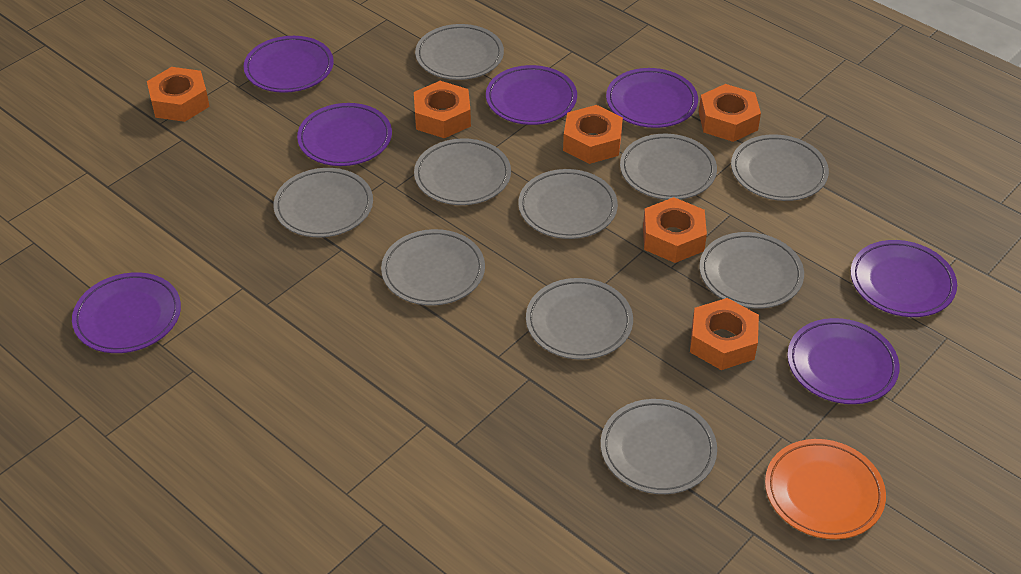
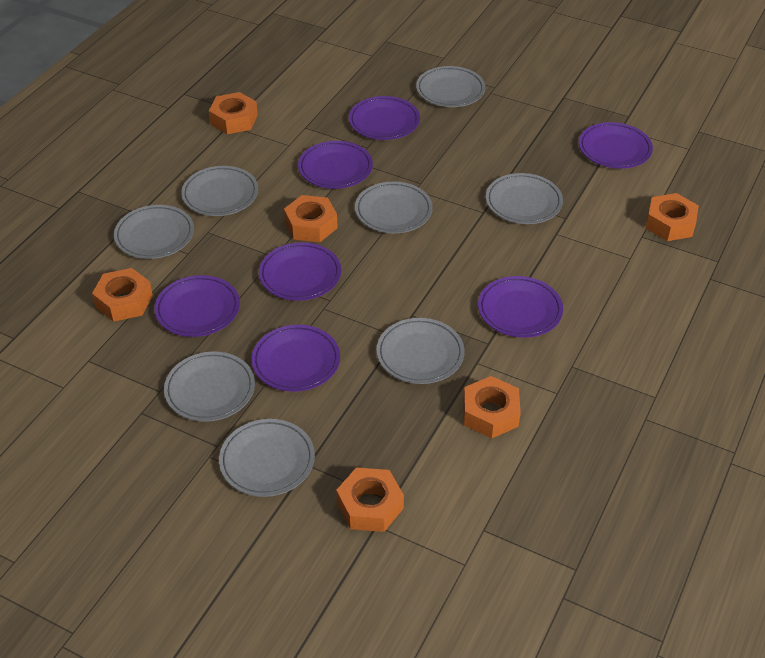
grey plate: 10 -> 8
orange plate: 1 -> 0

